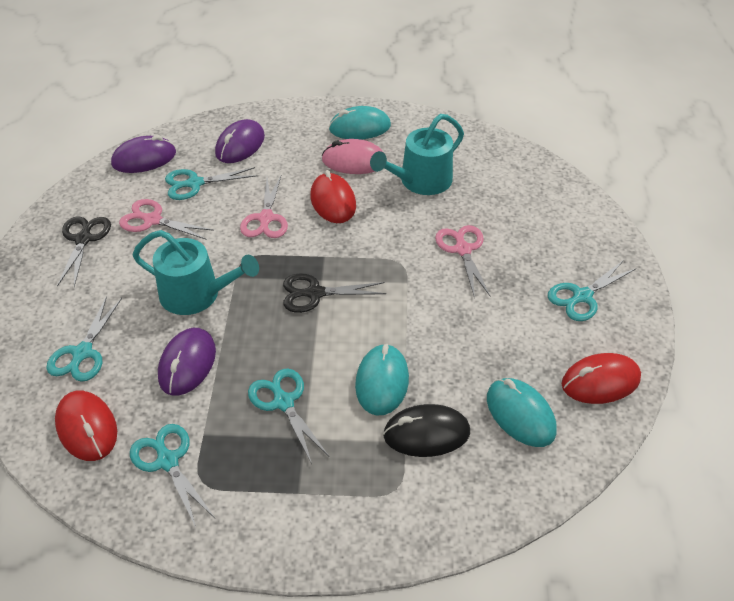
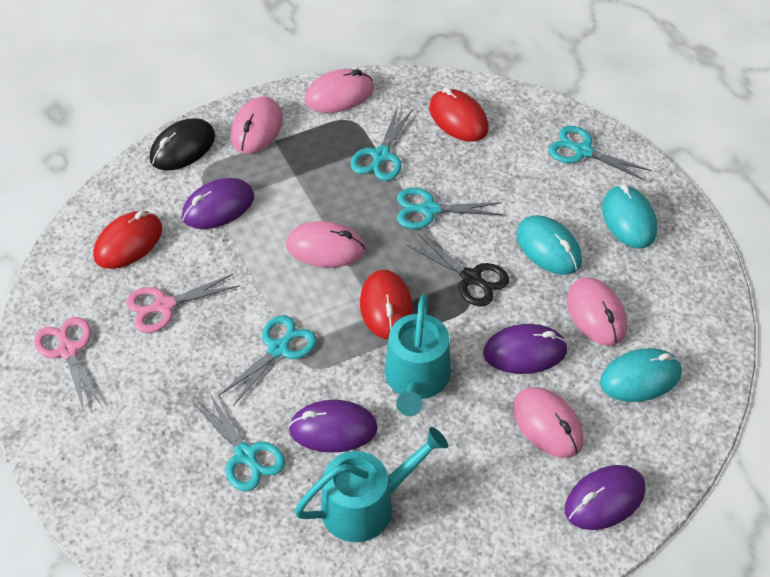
black scissors: 2 -> 1
pink mouse: 1 -> 5
pink scissors: 3 -> 2
purple mouse: 3 -> 4

